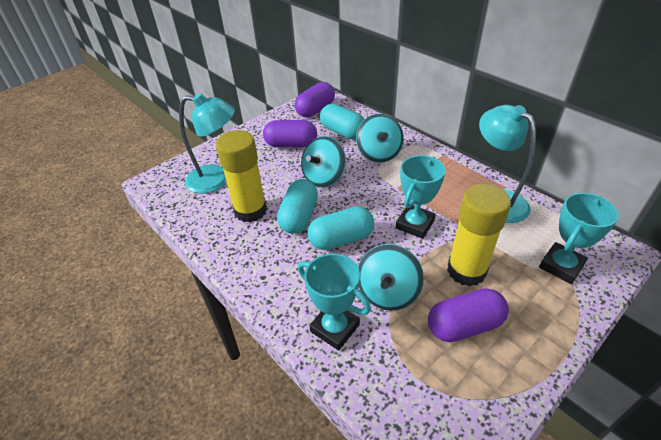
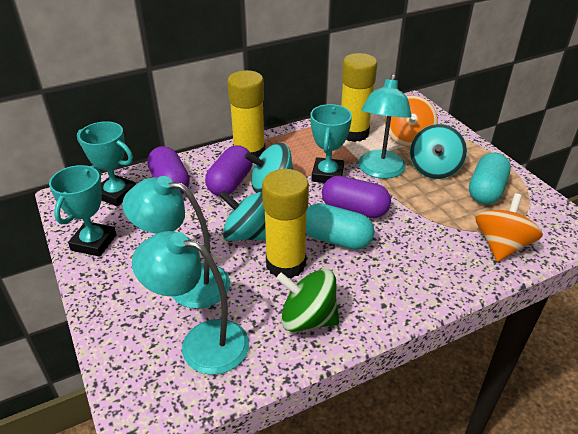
green spinning top: 0 -> 1
orange spinning top: 0 -> 2
turquoise capsule: 3 -> 2
turquoise lamp: 2 -> 3
yellow glue stick: 2 -> 3

